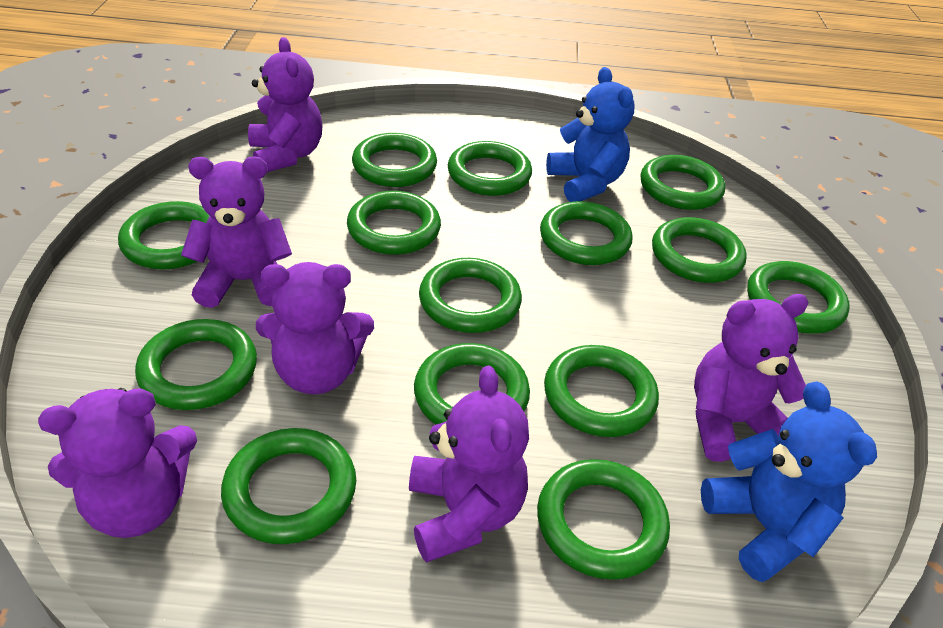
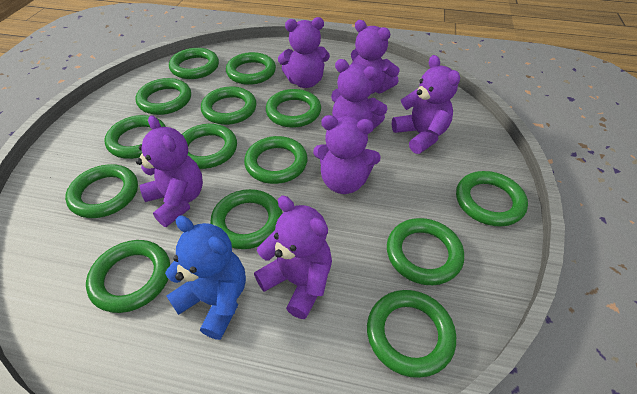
blue teddy bear: 2 -> 1
purple teddy bear: 6 -> 7

